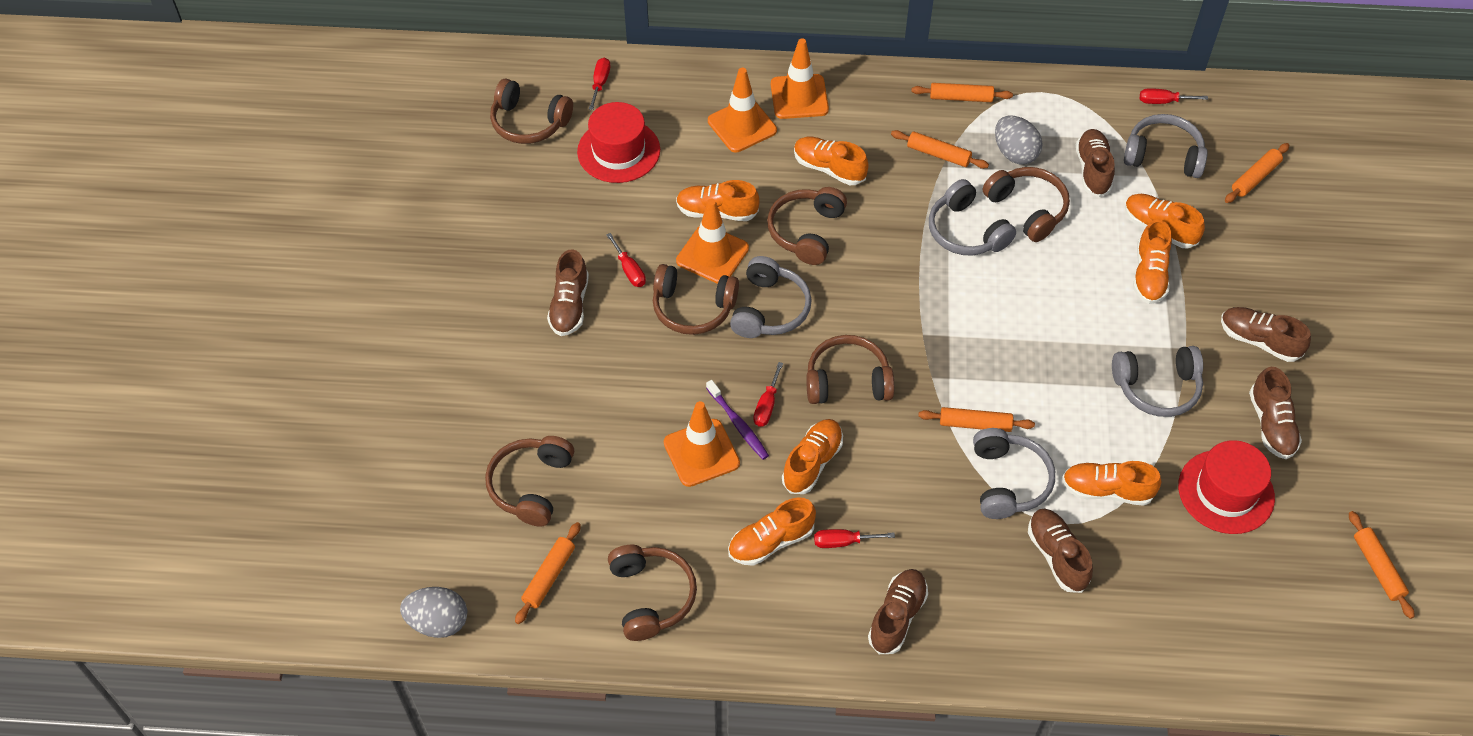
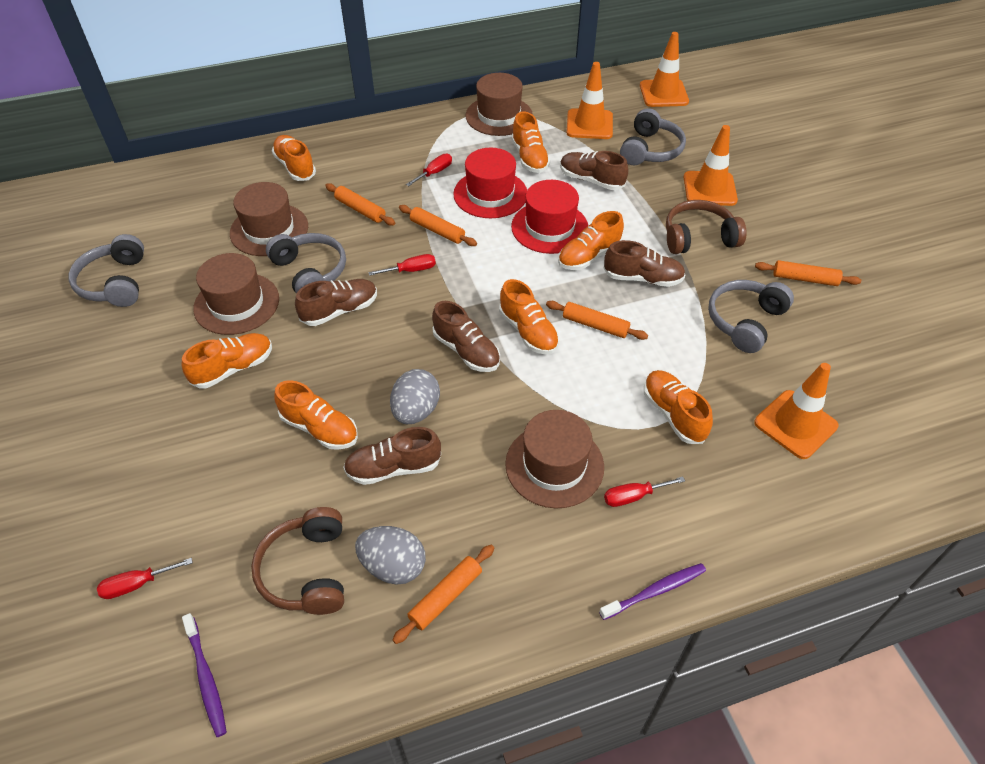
brown hat: 0 -> 4
brown headphones: 7 -> 2
brown shoe: 6 -> 5
grey headphones: 5 -> 4
orange rolling pin: 6 -> 5
purple toothbrush: 1 -> 2
red screwdriver: 5 -> 4

